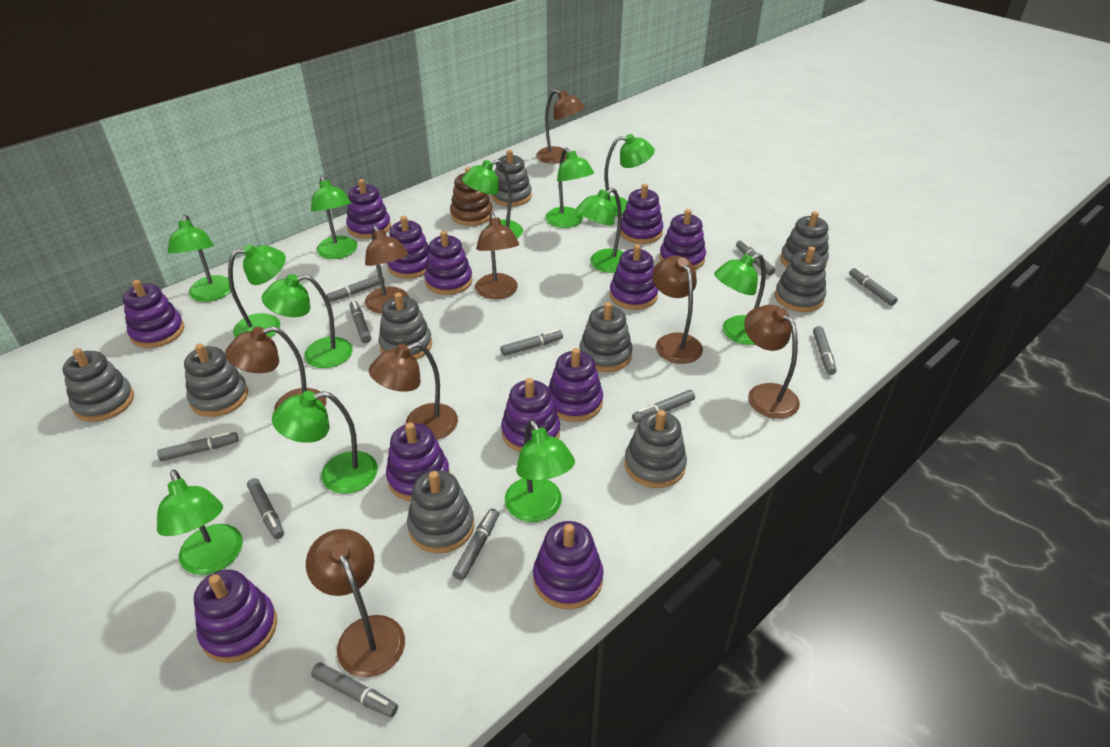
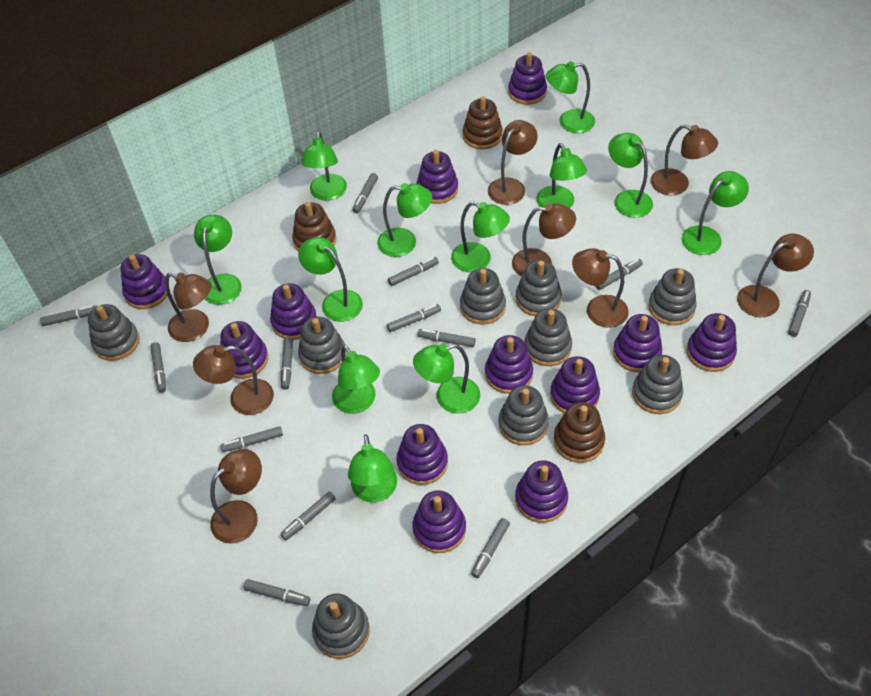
brown stacking toy: 1 -> 3
grey marker: 11 -> 13

